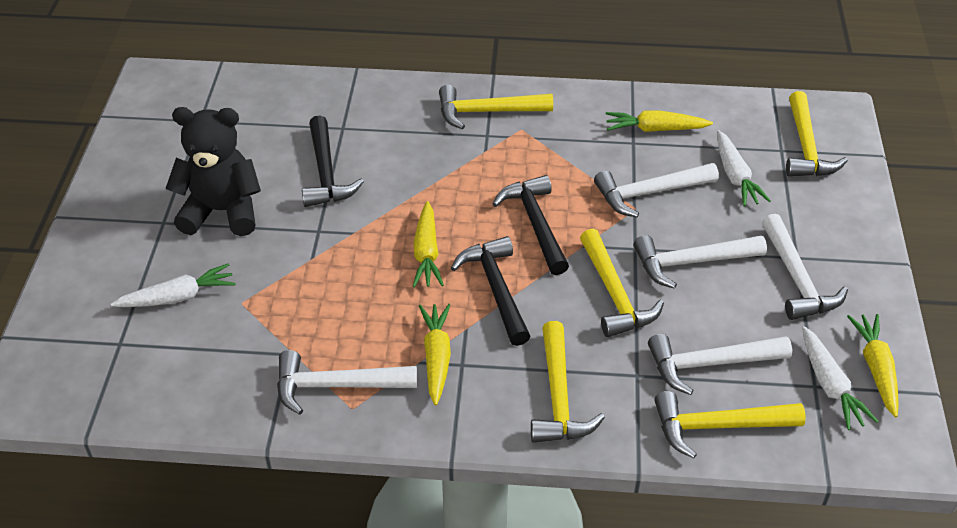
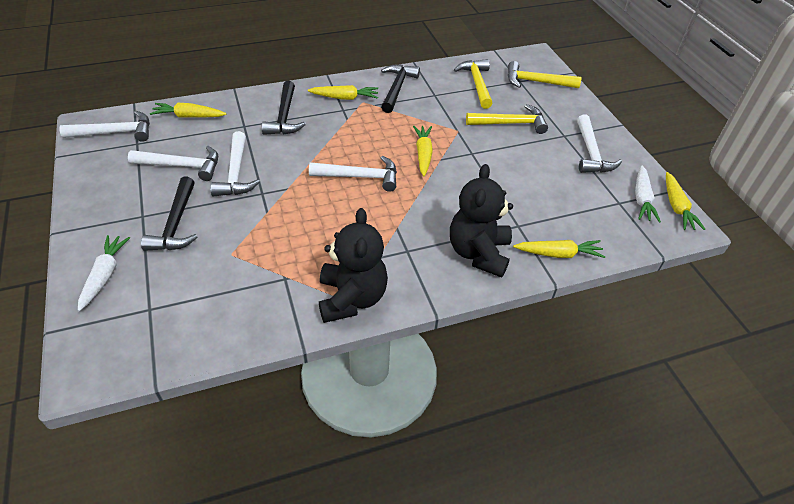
black teddy bear: 1 -> 2
white carrot: 3 -> 2
yellow carrot: 4 -> 5
yellow hammer: 5 -> 3

